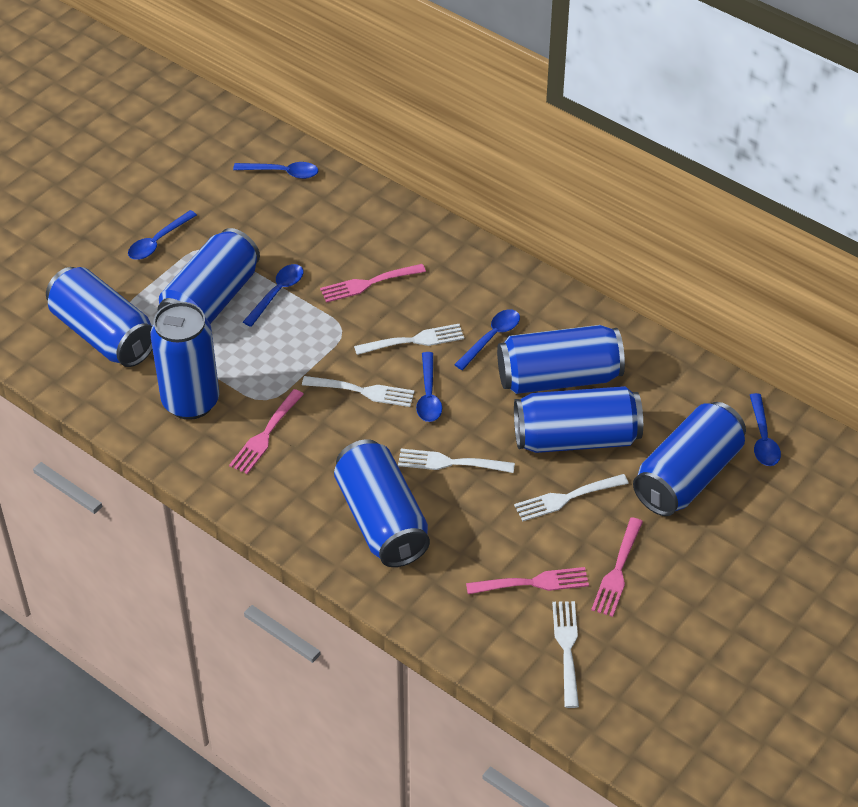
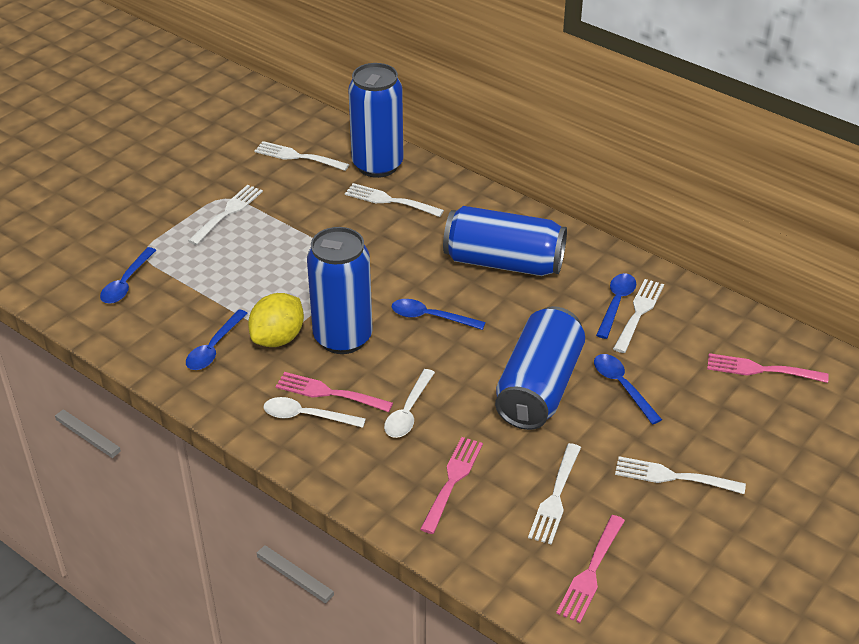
blue can: 7 -> 4
blue spoon: 6 -> 5
white fork: 5 -> 6
white spoon: 0 -> 2
yellow lemon: 0 -> 1

